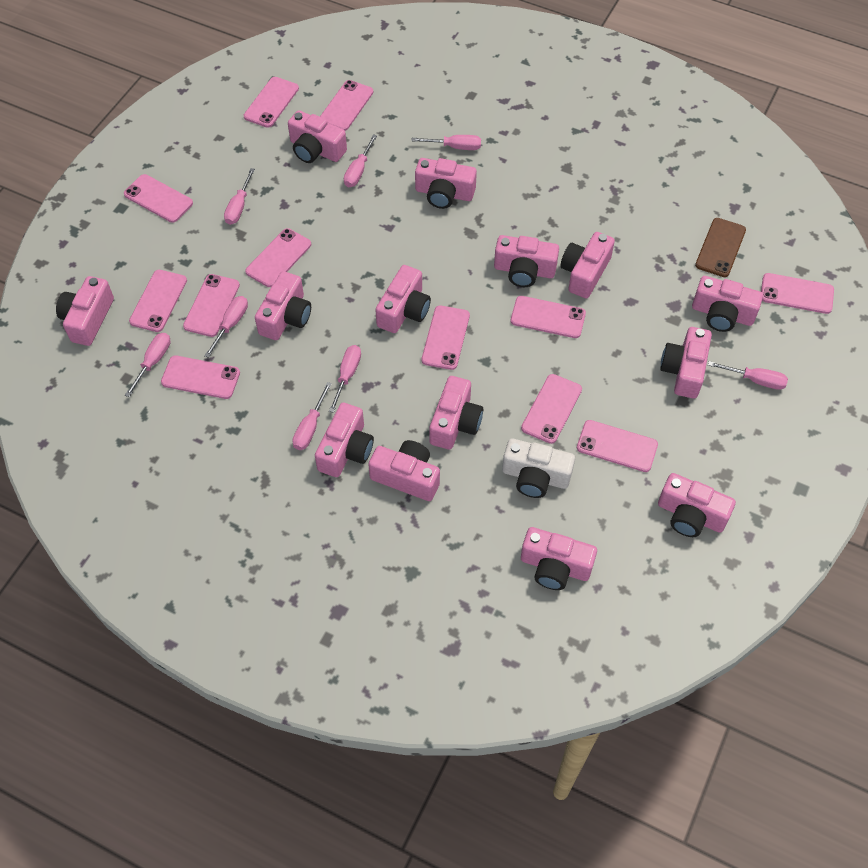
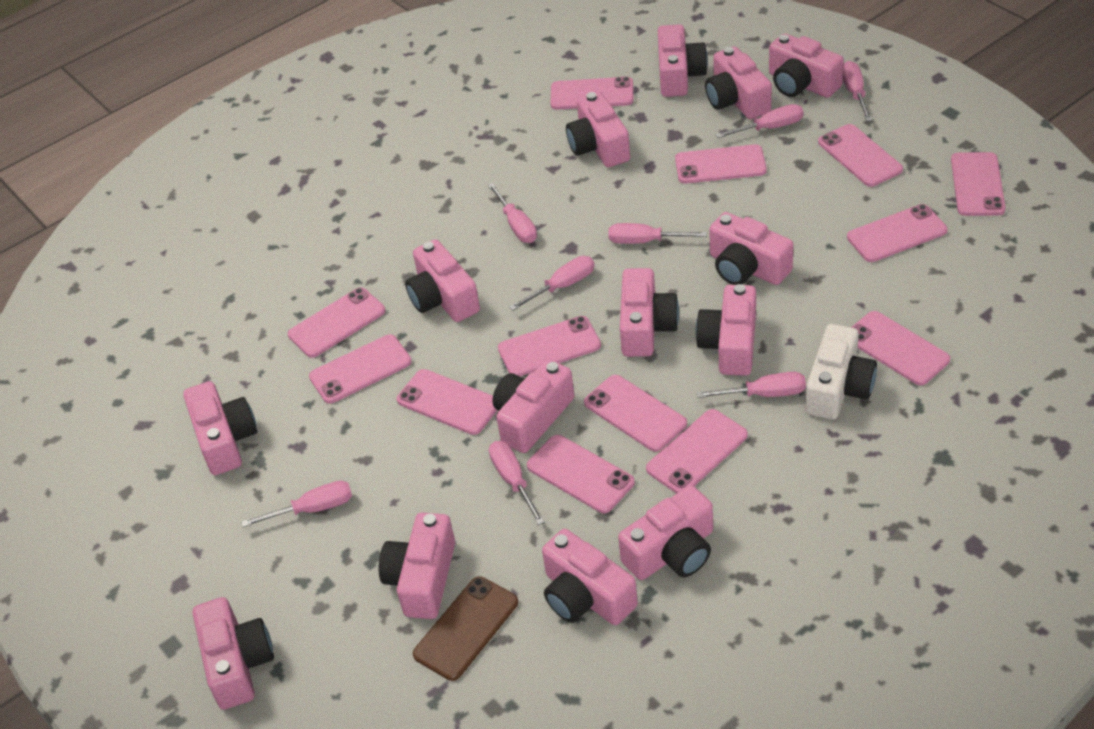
pink phone: 12 -> 13

